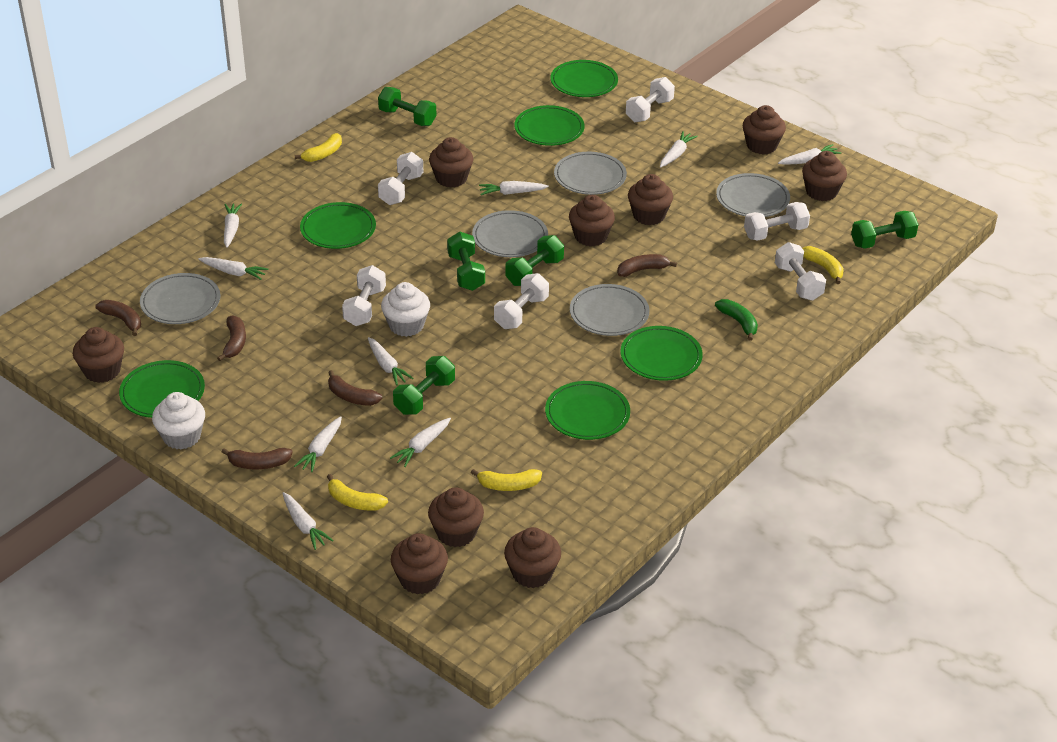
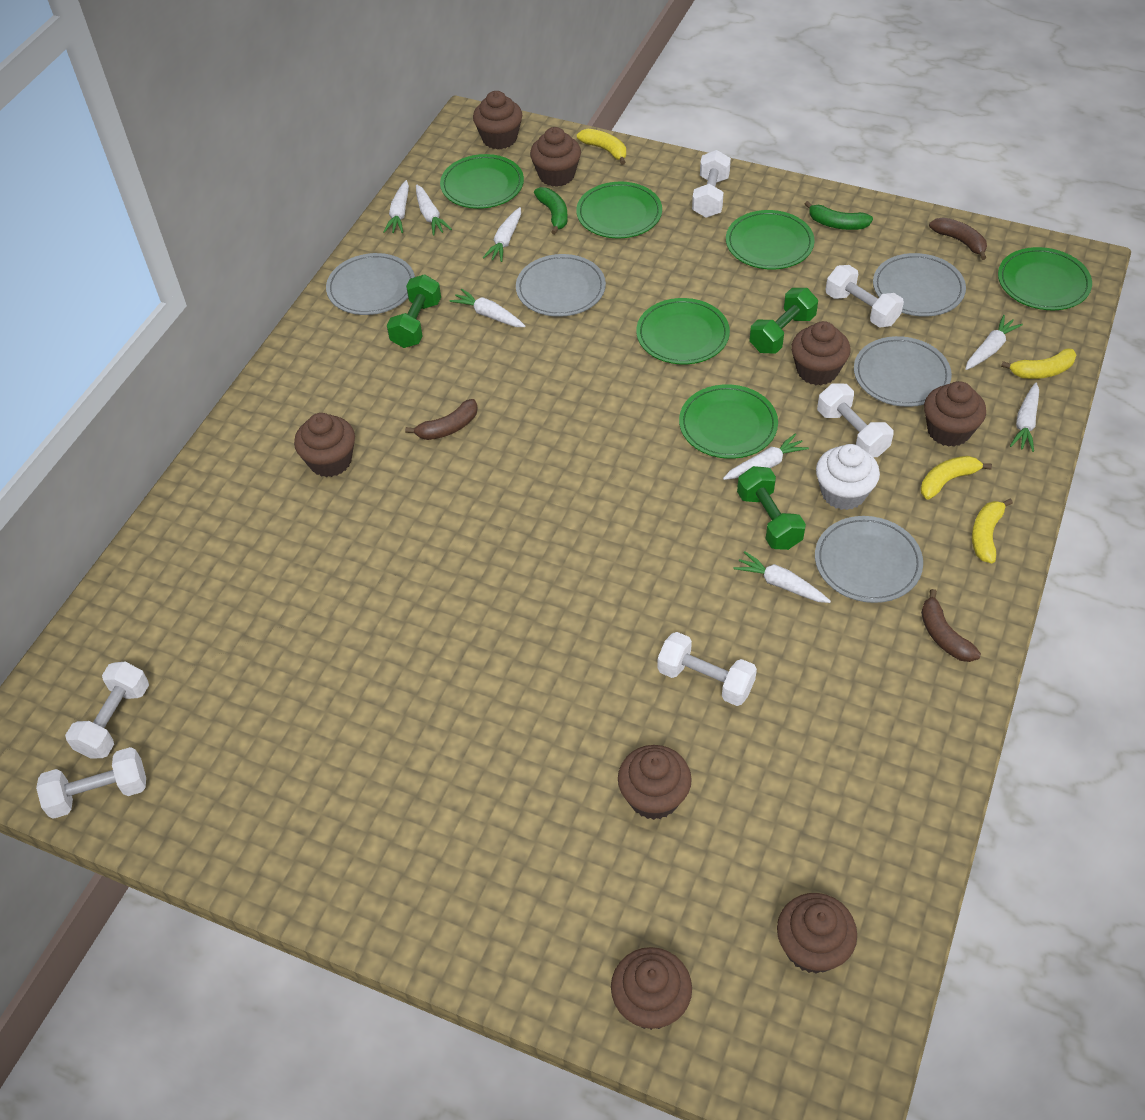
brown banana: 5 -> 3
brown cupcake: 9 -> 8
green banana: 1 -> 2
green dumbbell: 5 -> 3
white carrot: 9 -> 8
white cupcake: 2 -> 1

